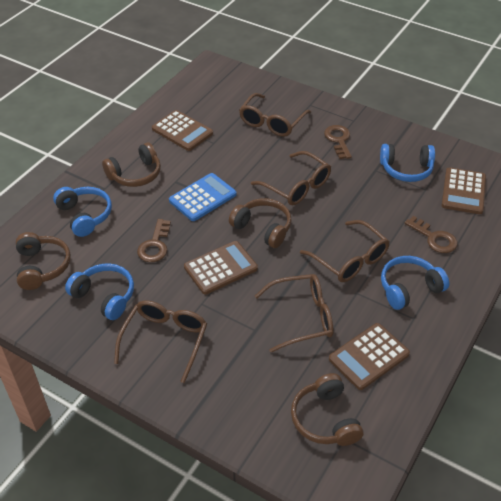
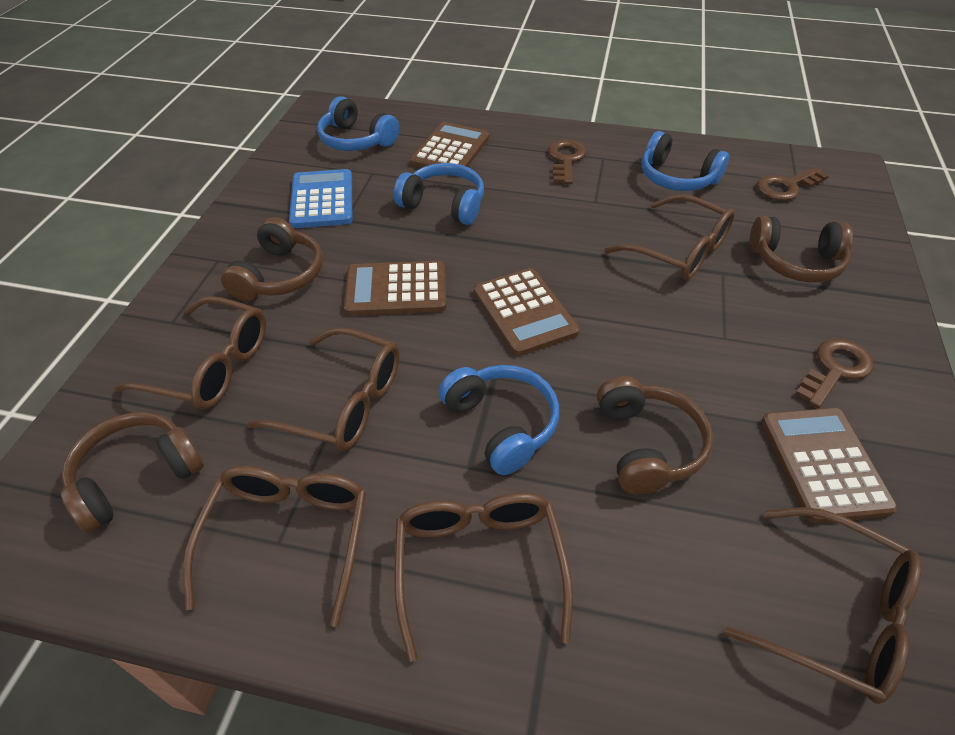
brown glasses: 5 -> 6

